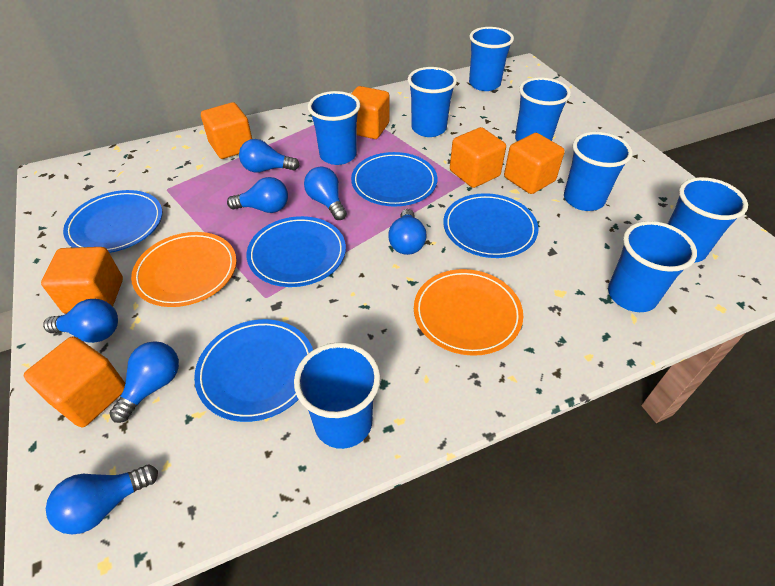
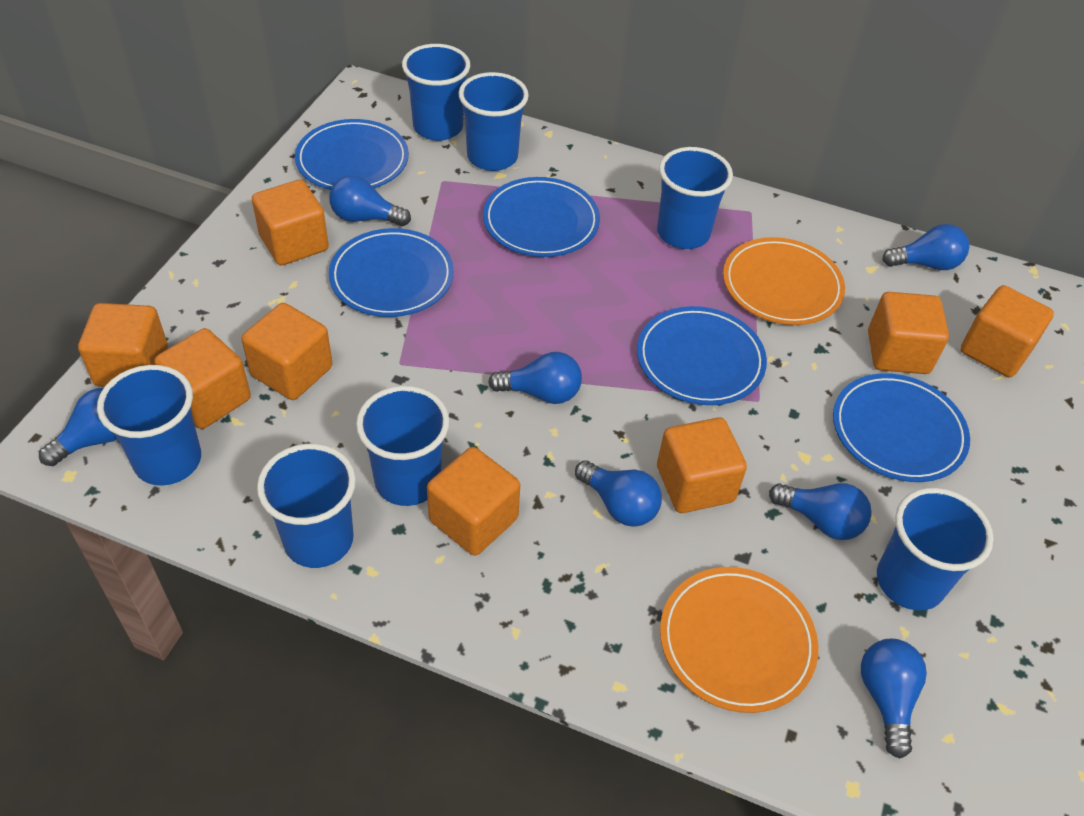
blue cup: 8 -> 7
orange cube: 6 -> 8

